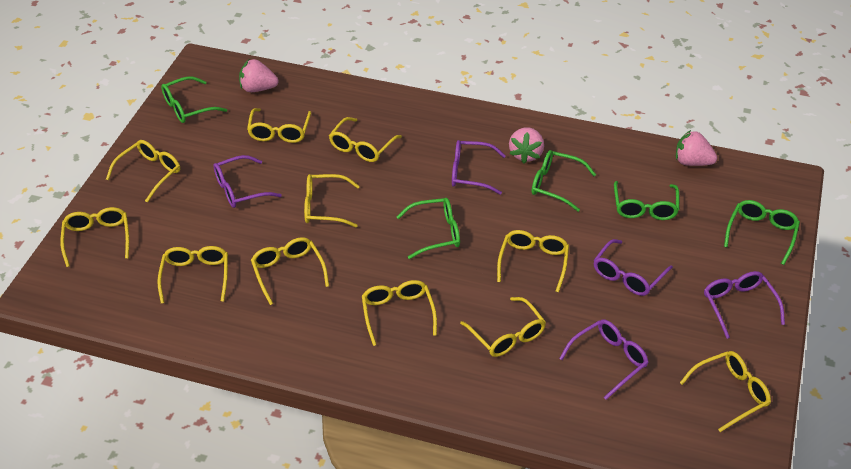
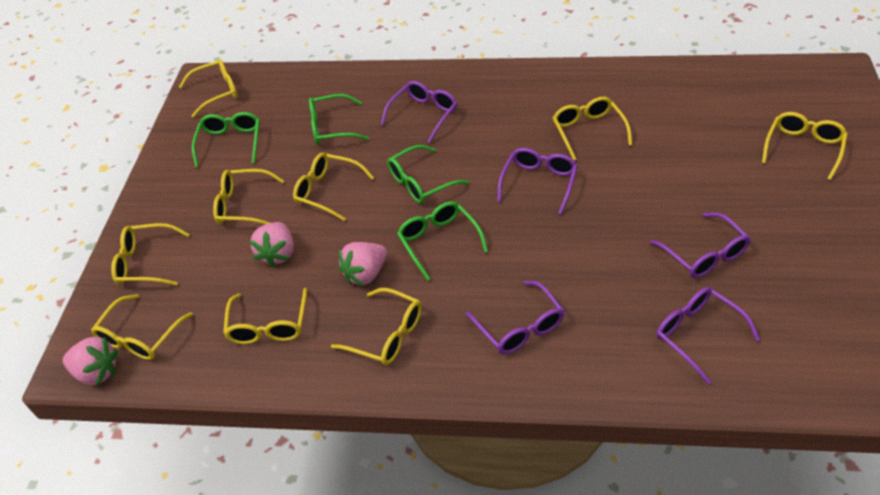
green glasses: 5 -> 4
yellow glasses: 11 -> 9

